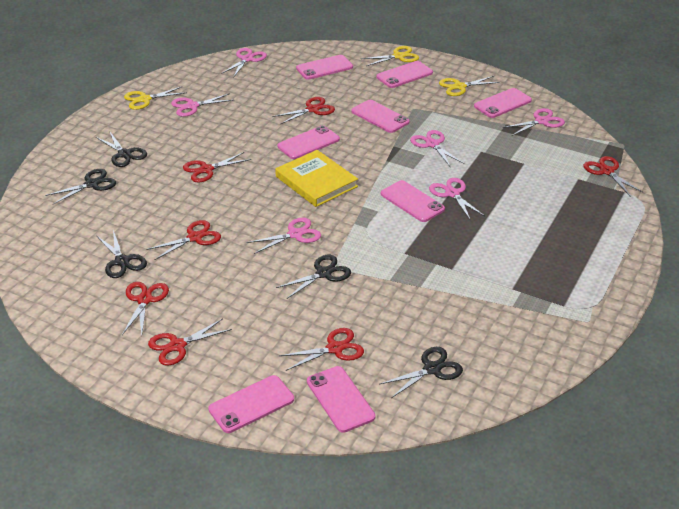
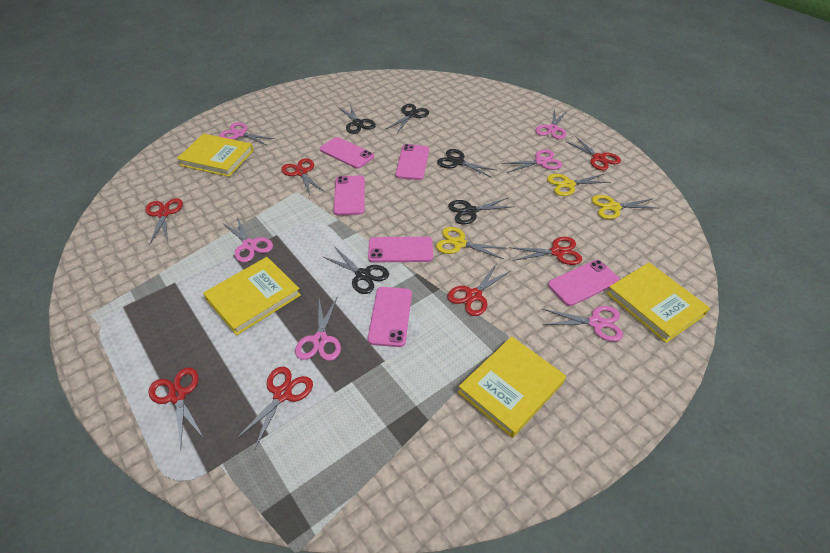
pink phone: 8 -> 6
yellow book: 1 -> 4

